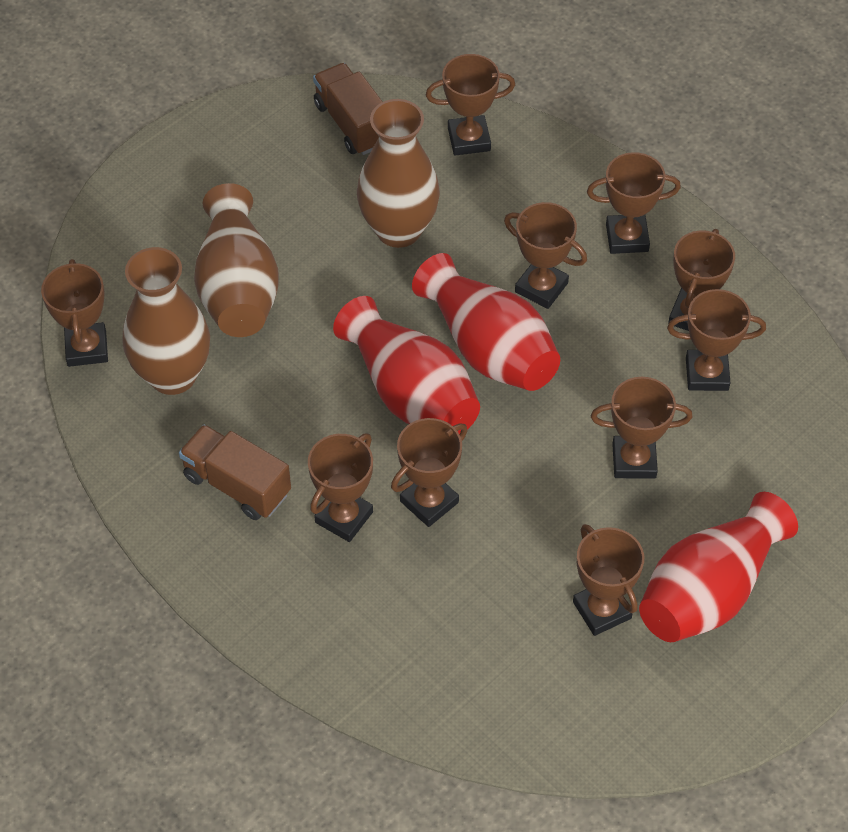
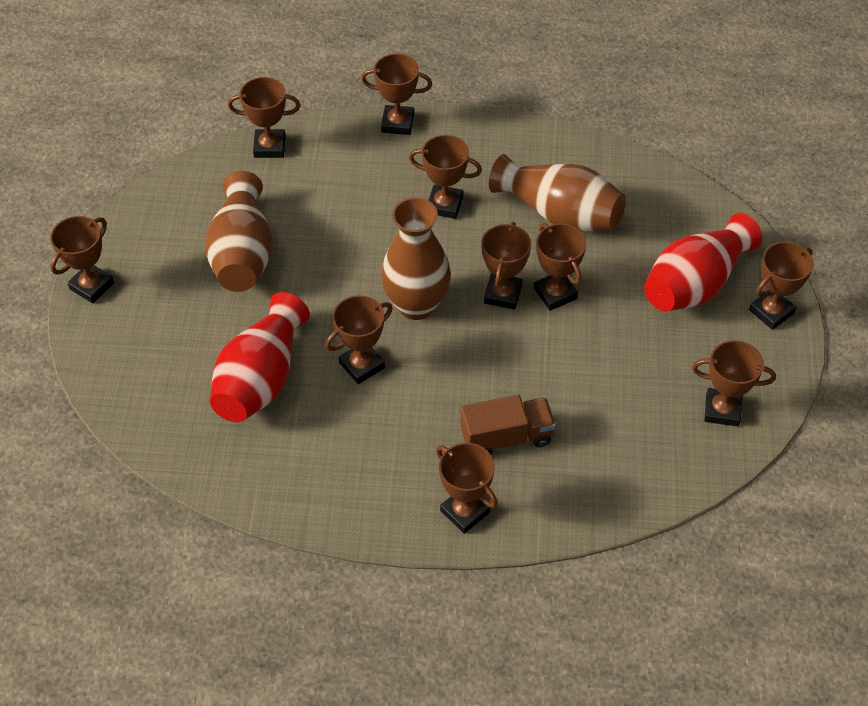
brown truck: 2 -> 1
red vase: 3 -> 2

